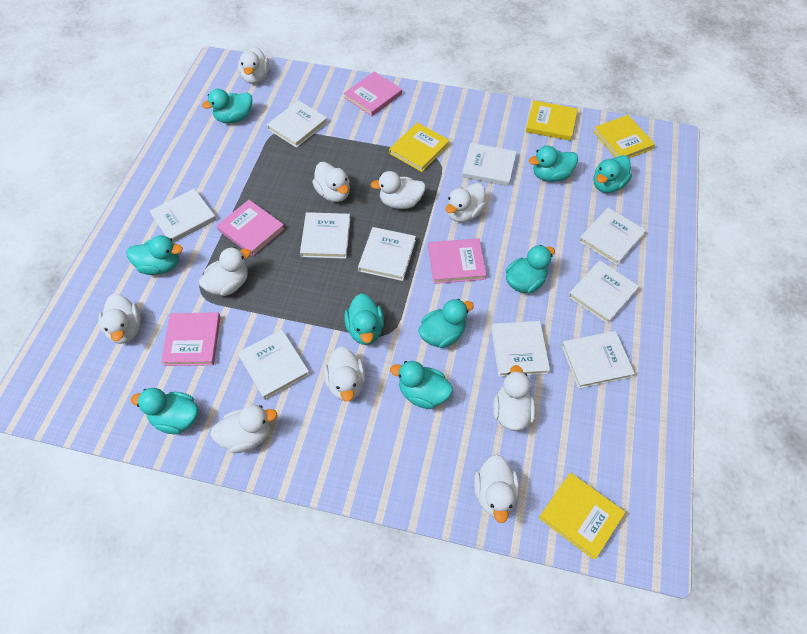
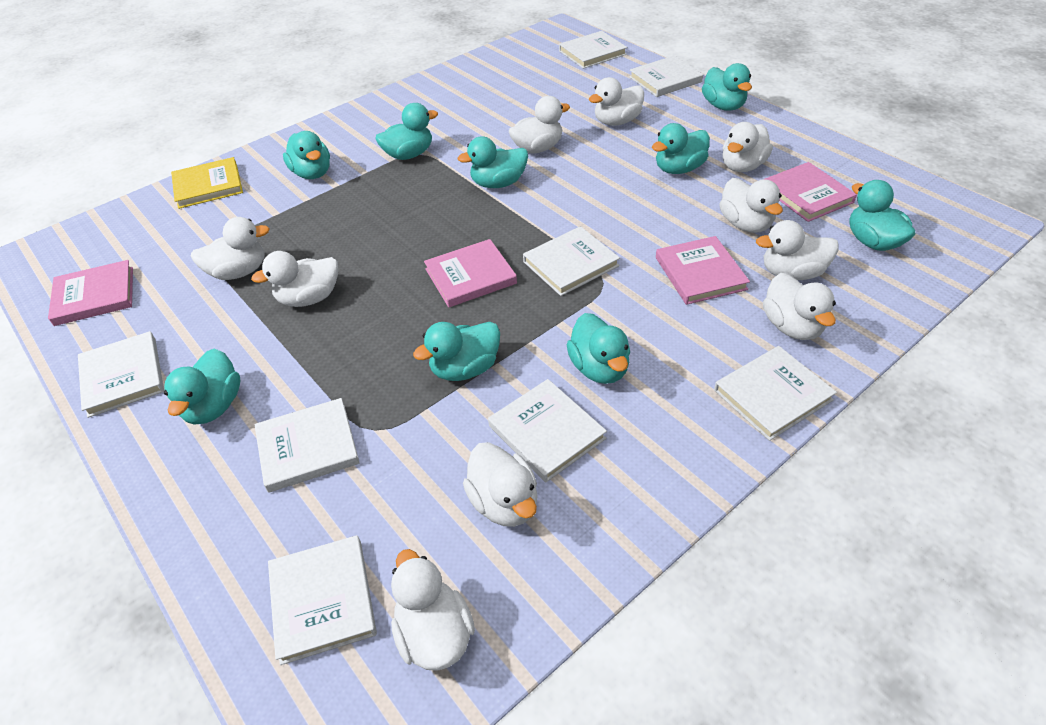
white book: 10 -> 8
yellow book: 4 -> 1

